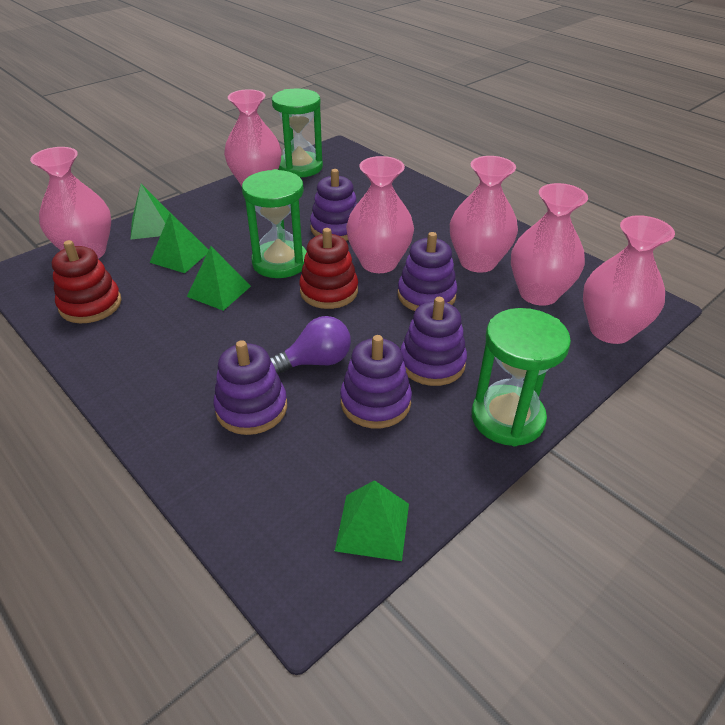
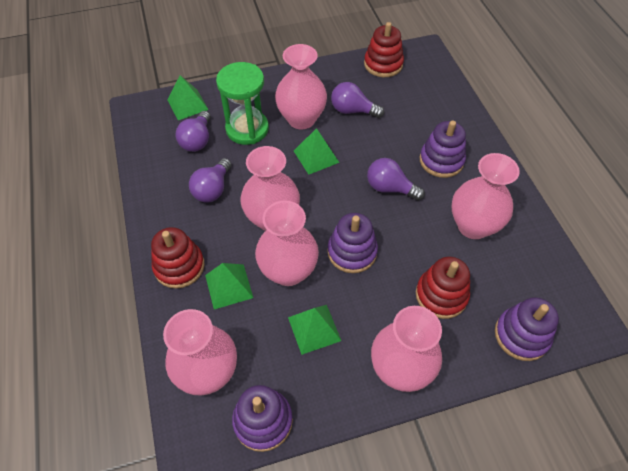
green hourglass: 3 -> 1
purple light bulb: 1 -> 4
purple stacking toy: 5 -> 4
red stacking toy: 2 -> 3

